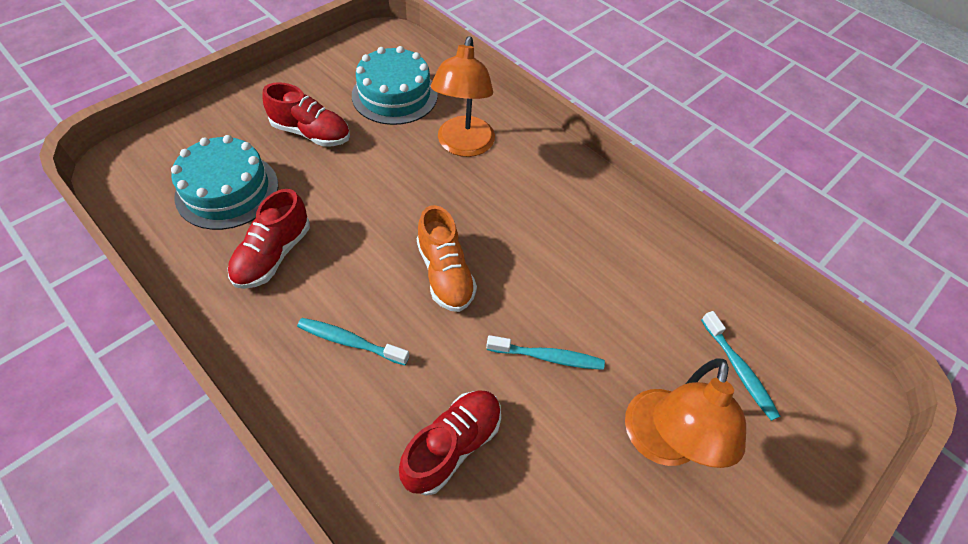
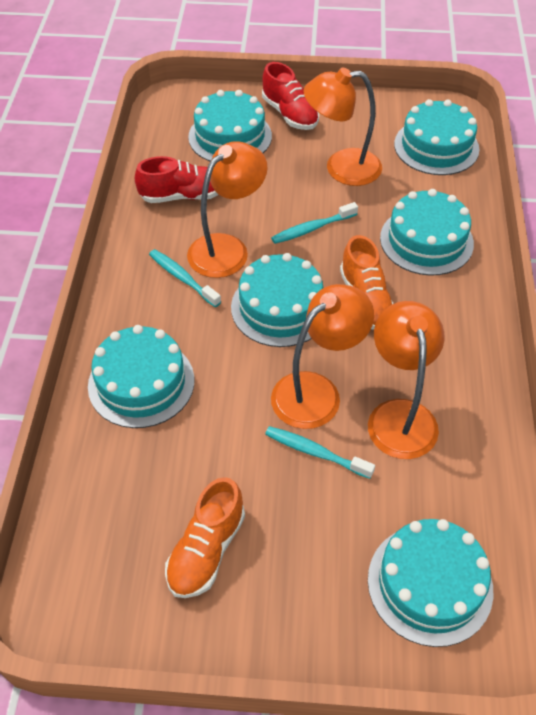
orange lamp: 2 -> 4
orange shoe: 1 -> 2
red shoe: 3 -> 2
turquoise cake: 2 -> 6

